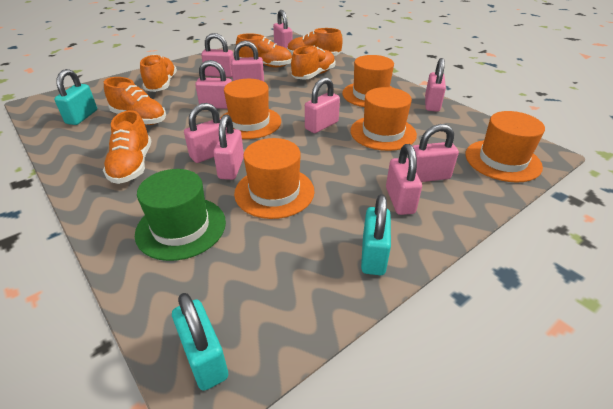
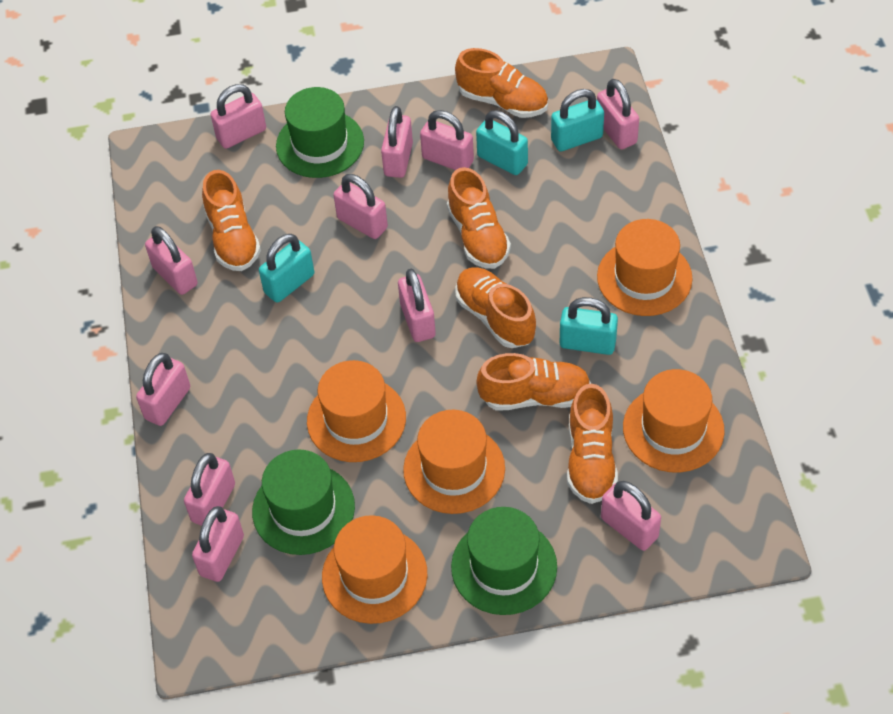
green hat: 1 -> 3
pink padlock: 10 -> 11
turquoise padlock: 3 -> 4

